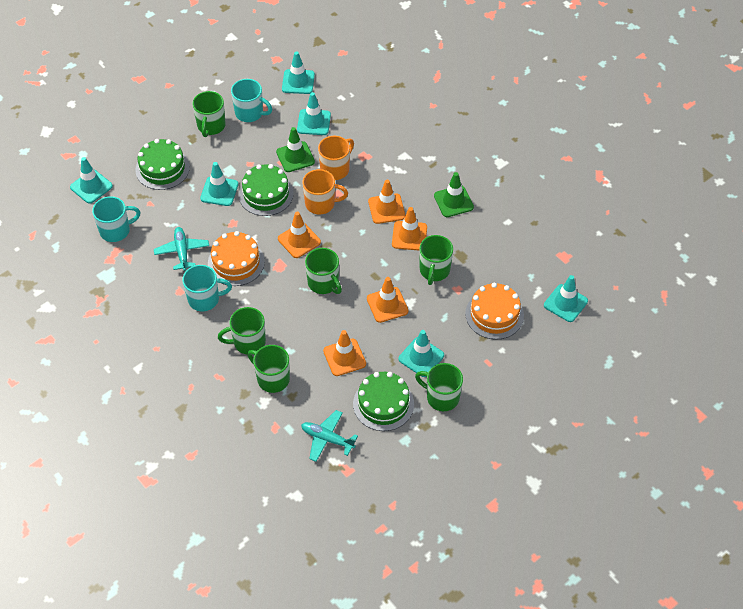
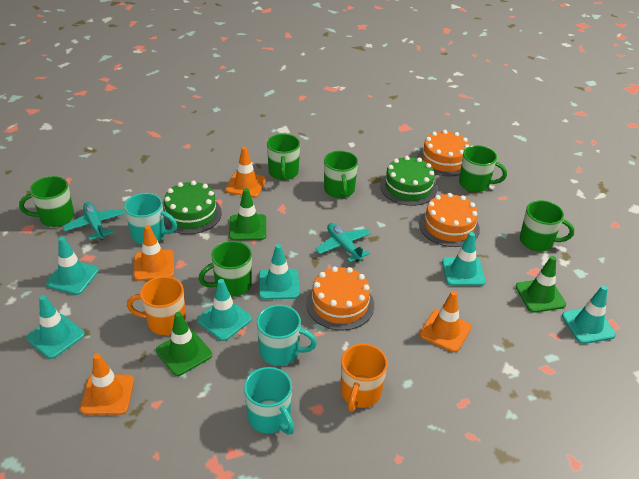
green cake: 3 -> 2
green traffic cone: 2 -> 3
orange cake: 2 -> 3
orange traffic cone: 5 -> 4

